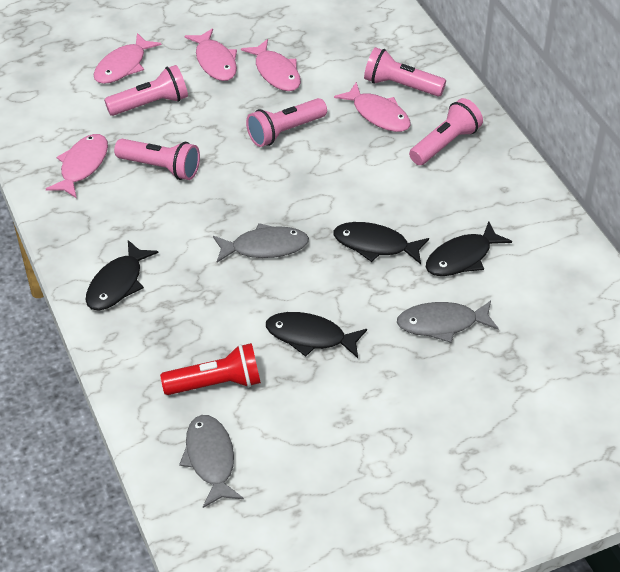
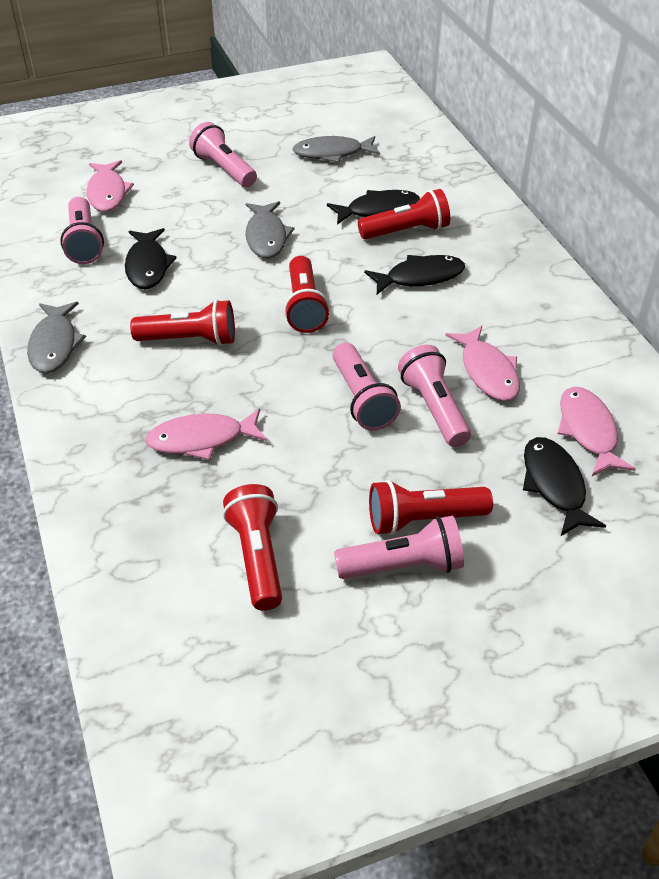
pink fish: 5 -> 4
red flashlight: 1 -> 5

